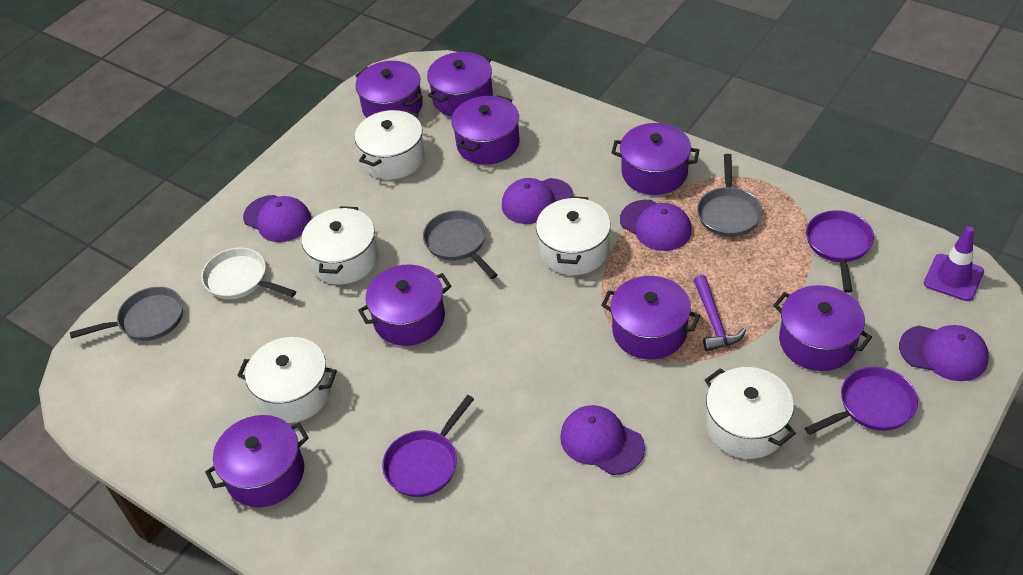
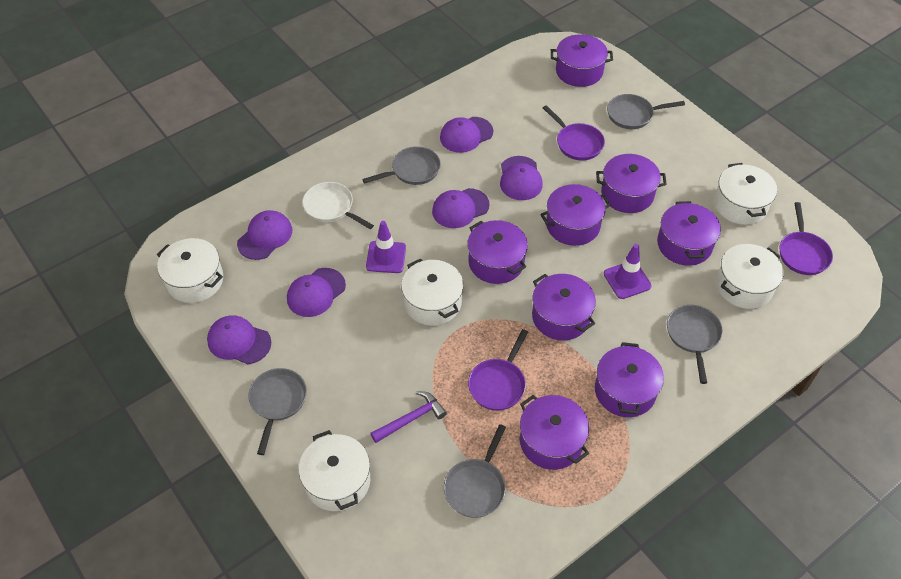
grey pan: 3 -> 5
purple cap: 5 -> 6
purple traffic cone: 1 -> 2

